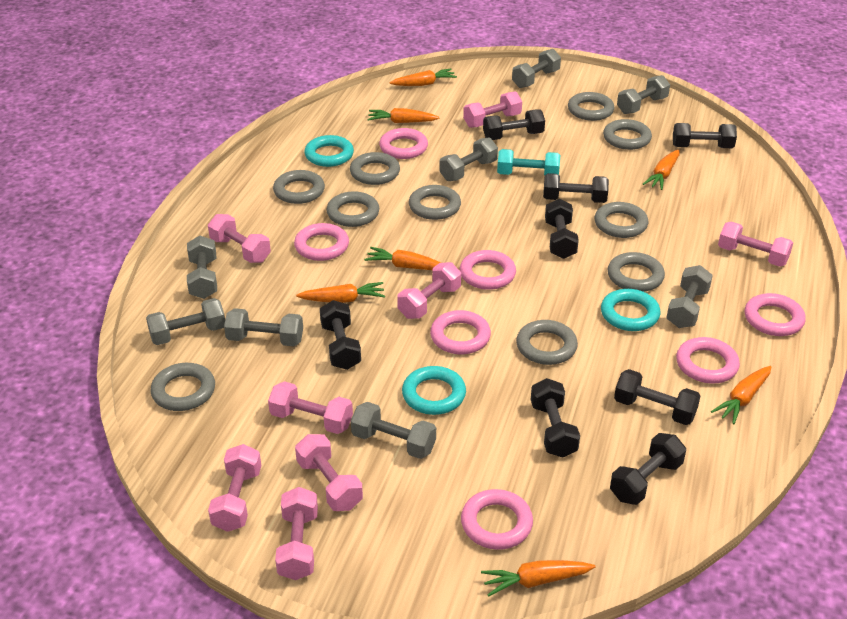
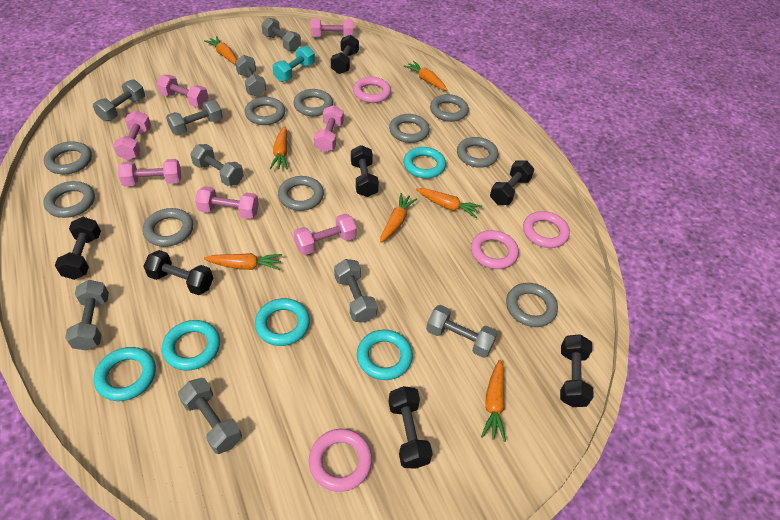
black dumbbell: 8 -> 7
grey dumbbell: 8 -> 9
pink dumbbell: 8 -> 7
pink ring: 7 -> 4
turquoise ring: 3 -> 5

